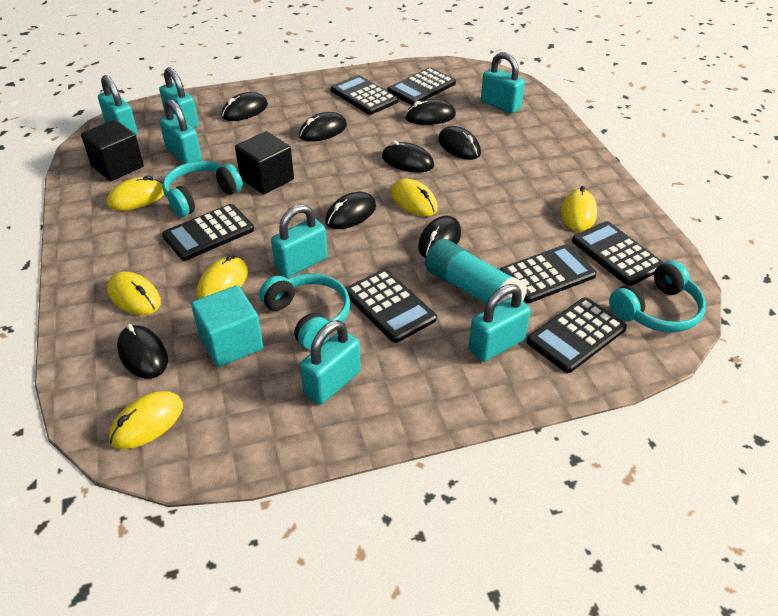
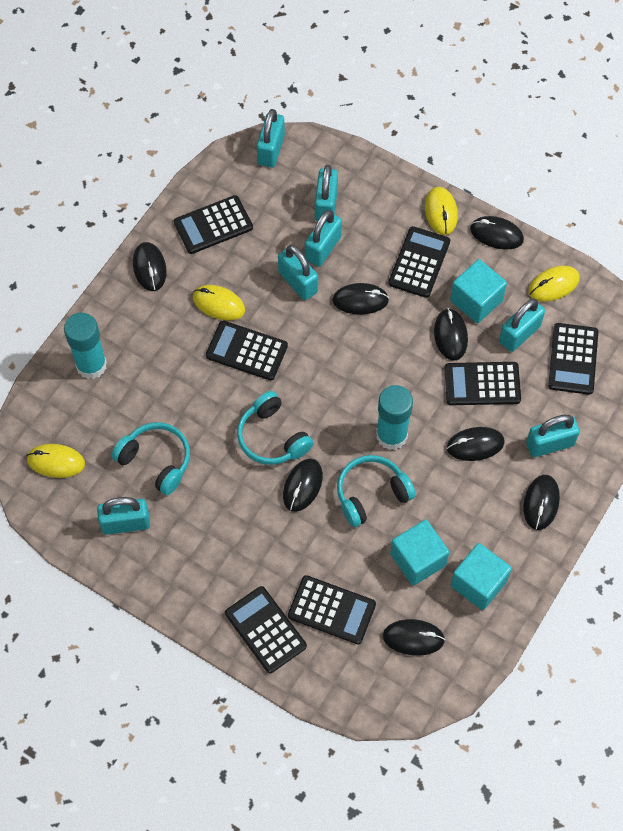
black cube: 2 -> 0
turquoise cube: 1 -> 3
turquoise glue stick: 1 -> 2
yellow mouse: 6 -> 4

